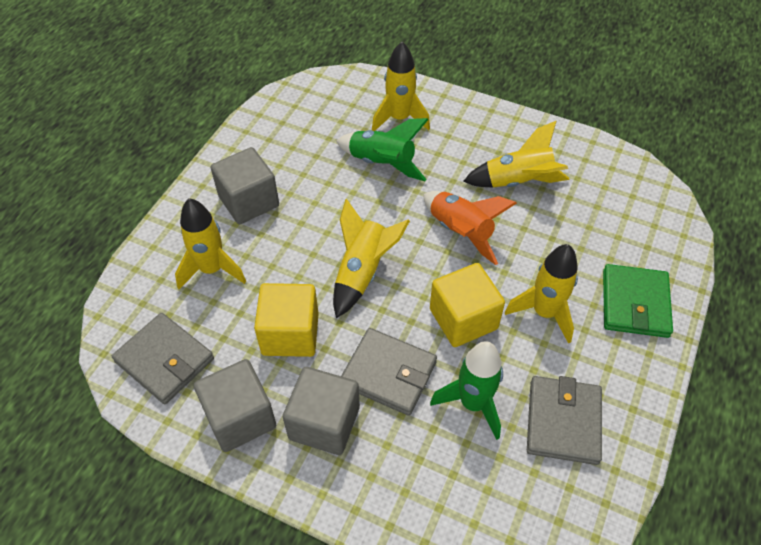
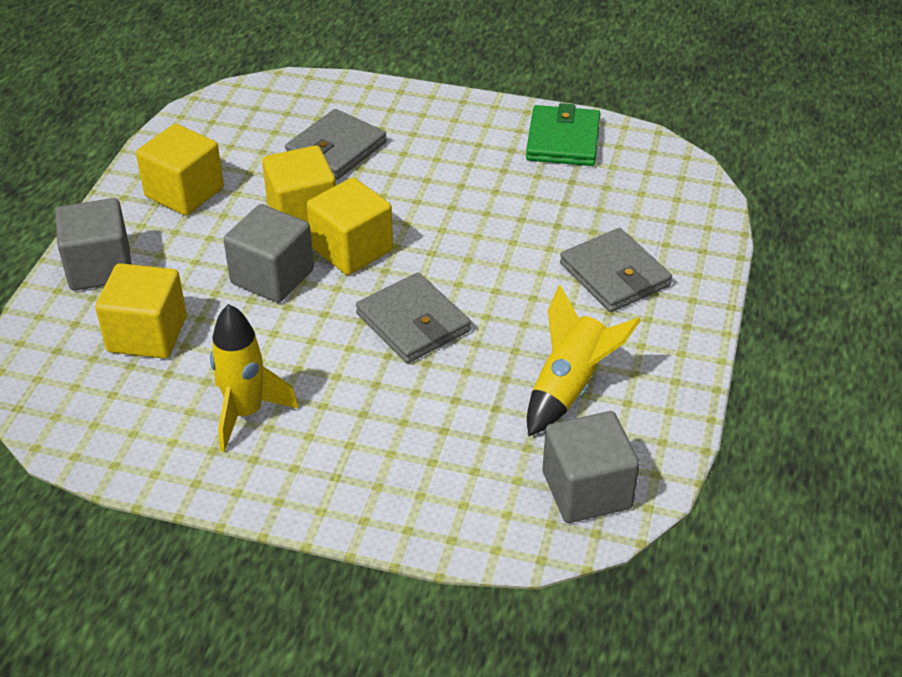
green rocket: 2 -> 0
orange rocket: 1 -> 0
yellow cube: 2 -> 4
yellow rocket: 5 -> 2

